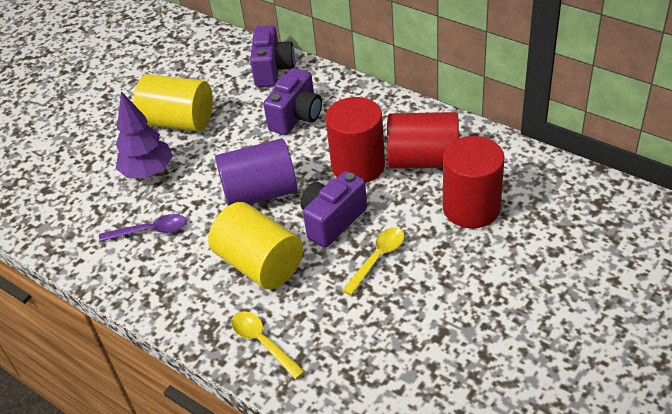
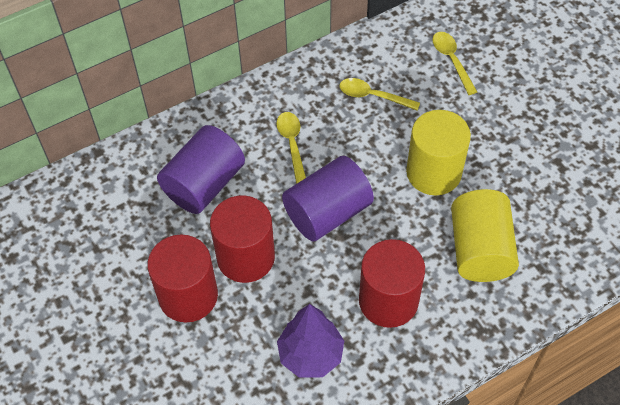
purple camera: 3 -> 0
purple cylinder: 1 -> 2
purple spoon: 1 -> 0
yellow spoon: 2 -> 3

